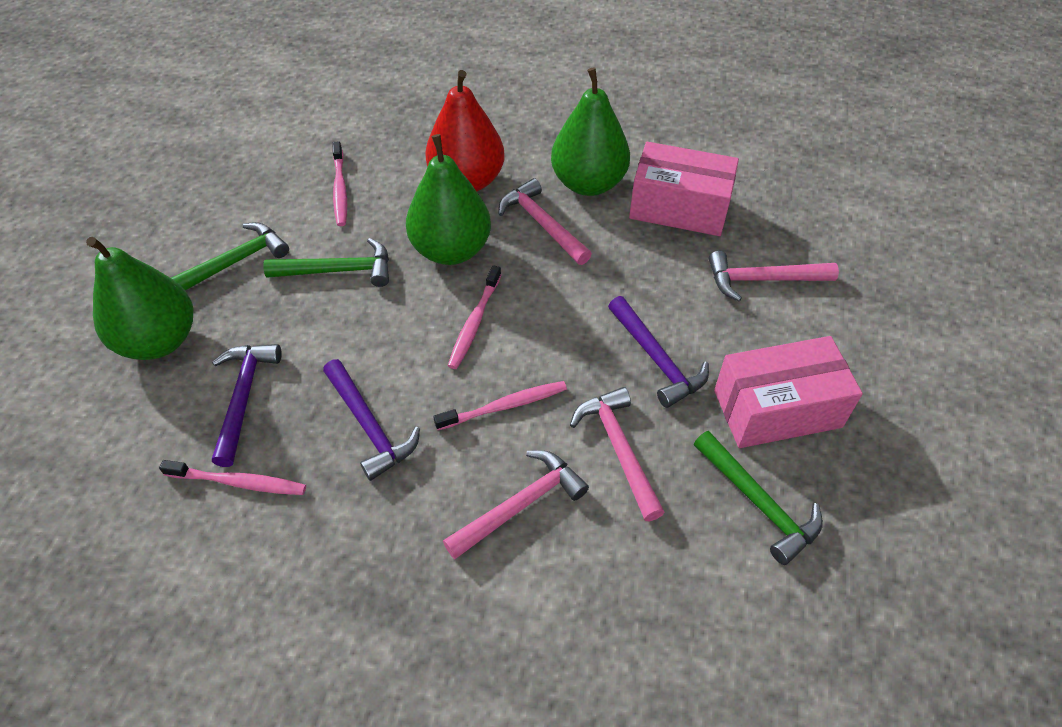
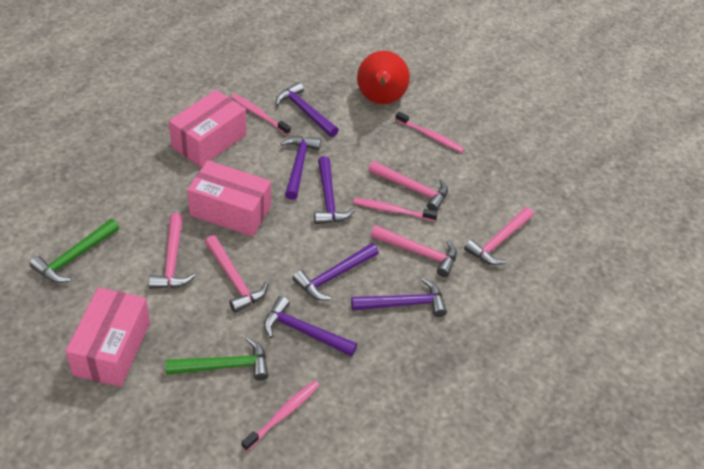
green hammer: 3 -> 2
green pear: 3 -> 0
pink box: 2 -> 3
pink hammer: 4 -> 5
purple hammer: 3 -> 6

